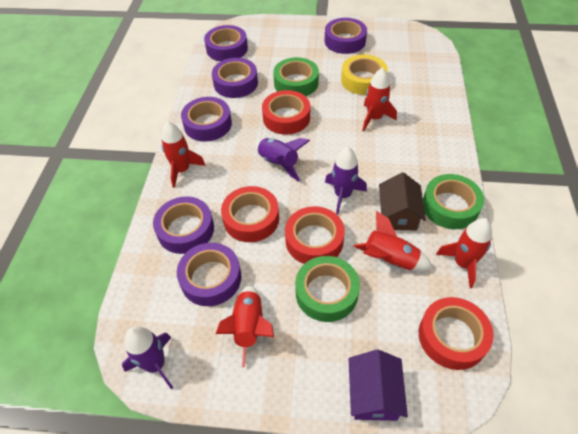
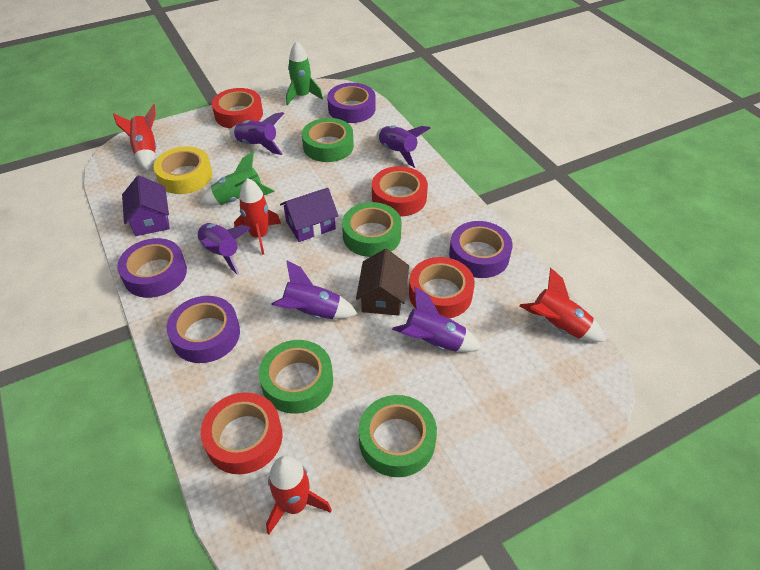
green rocket: 0 -> 2
green tape: 3 -> 4
purple house: 1 -> 2
purple rocket: 3 -> 5
purple tape: 6 -> 4
red rocket: 5 -> 4

